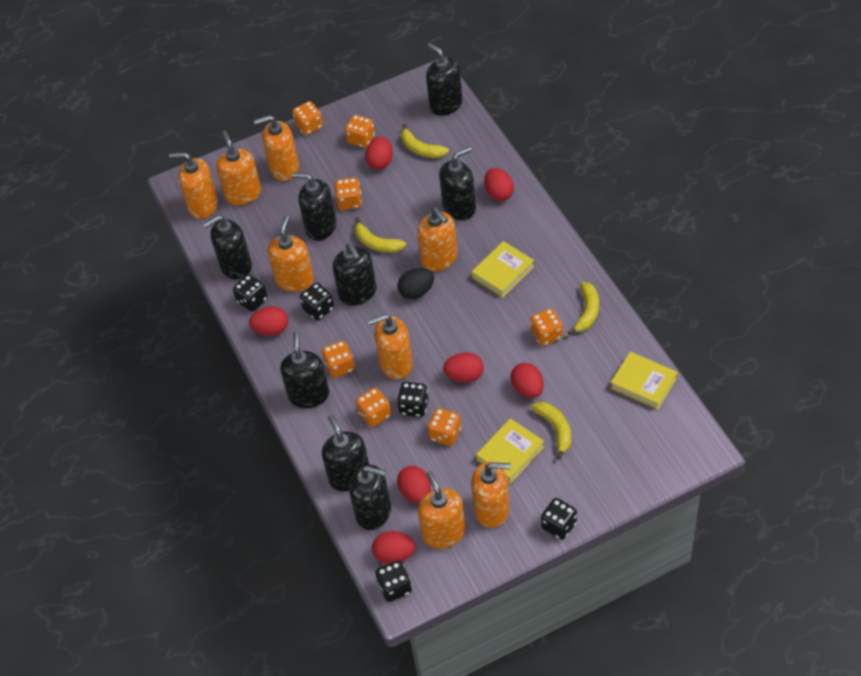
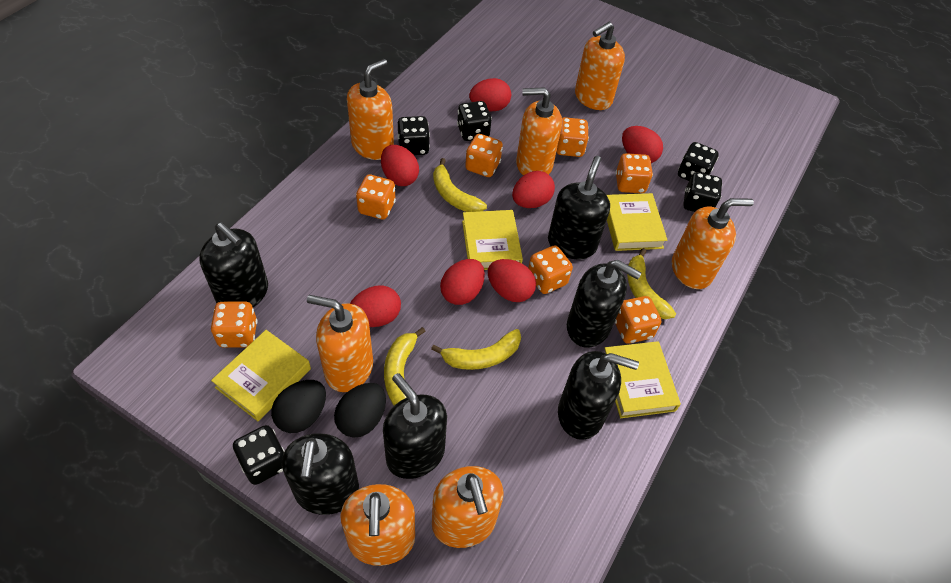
black egg: 1 -> 2
black soap dispenser: 8 -> 6
orange soap dispenser: 8 -> 7
yellow book: 3 -> 4

